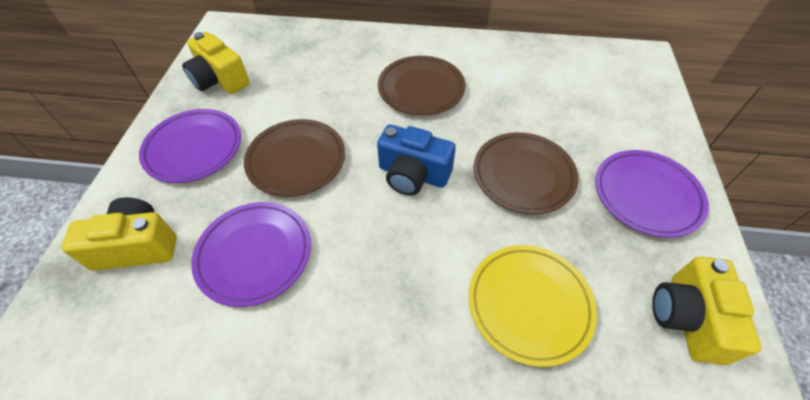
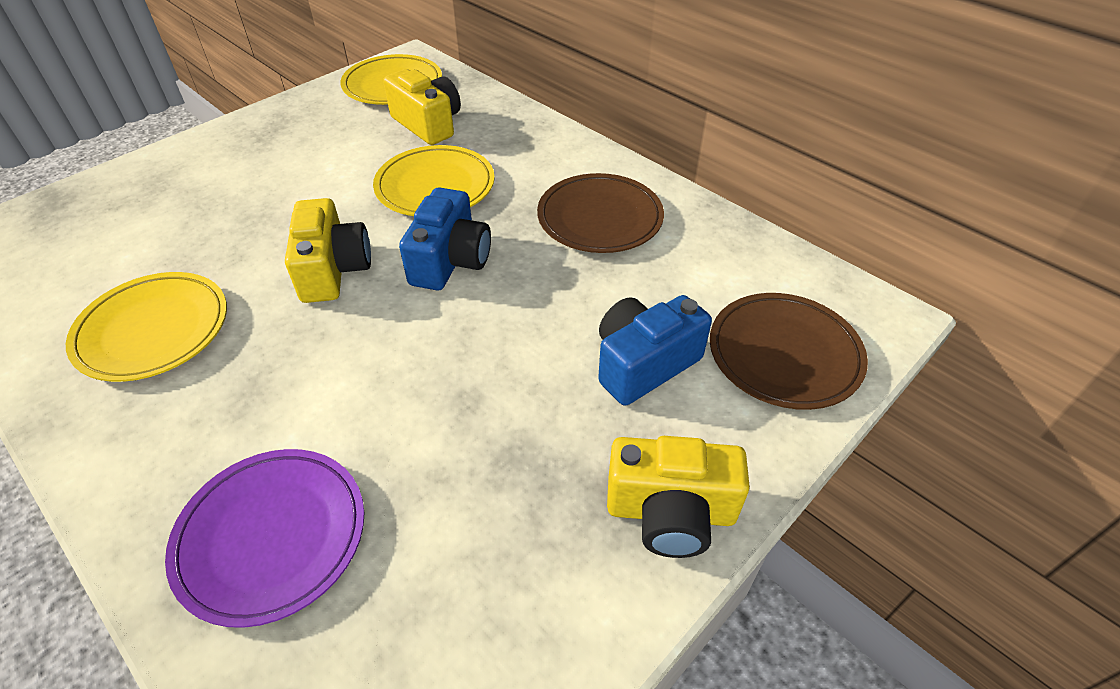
blue camera: 1 -> 2
brown plate: 3 -> 2
purple plate: 3 -> 1
yellow plate: 1 -> 3

